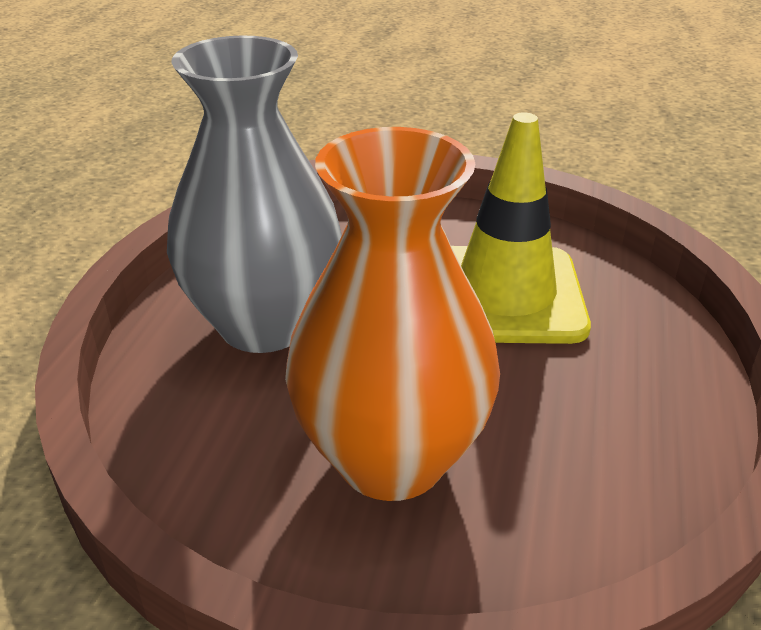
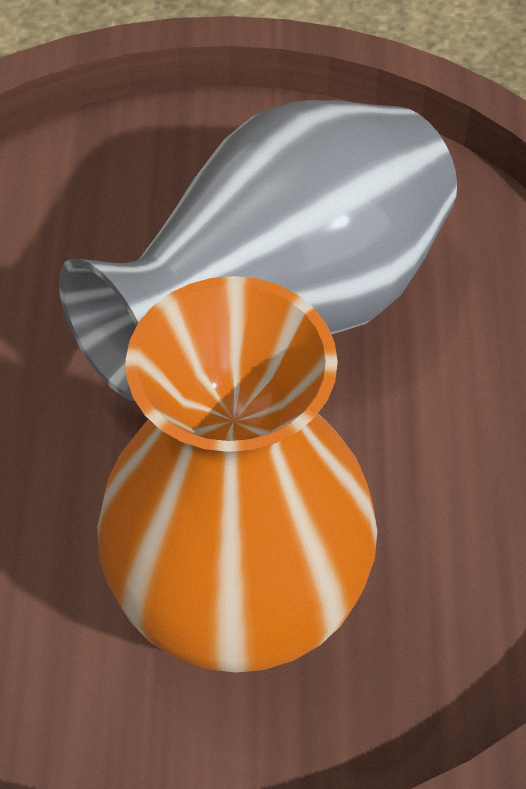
yellow traffic cone: 1 -> 0

